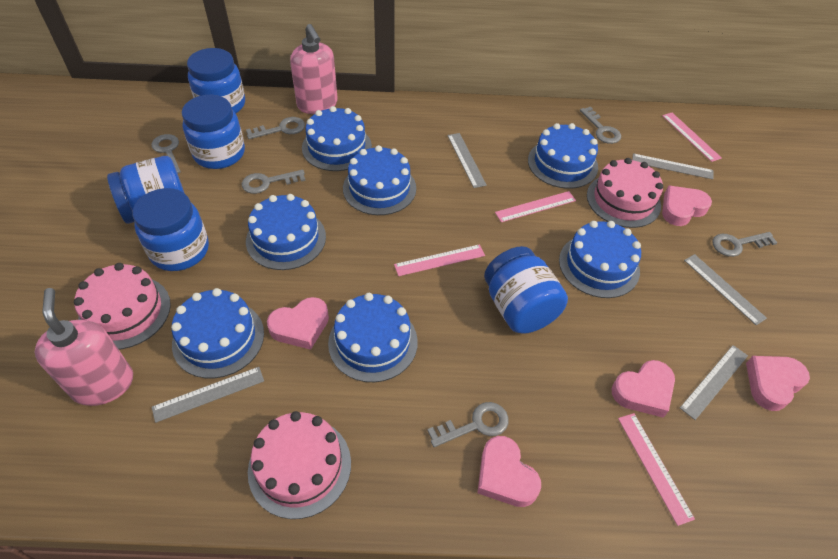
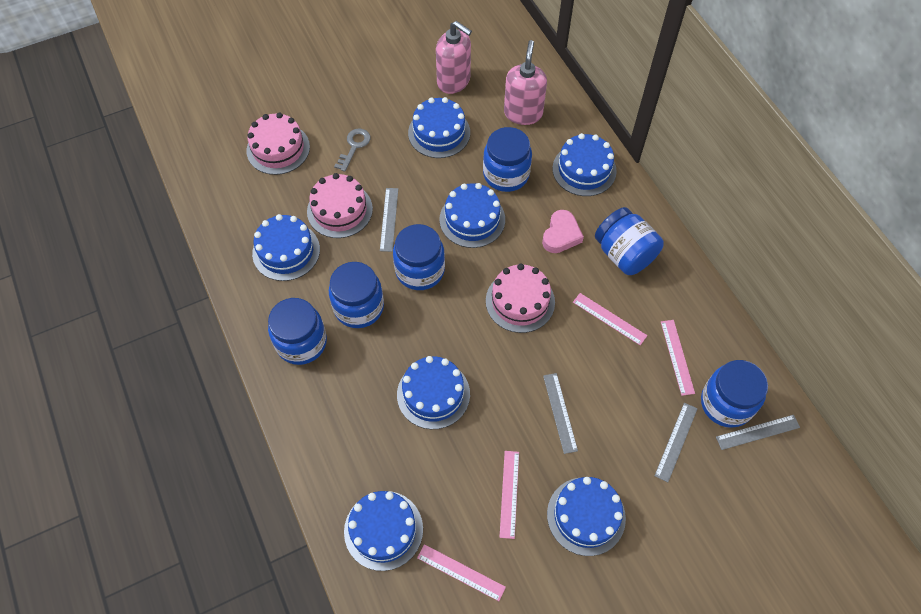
blue jar: 5 -> 6
grey key: 6 -> 1
grey ruler: 5 -> 4
pink heart: 5 -> 1

